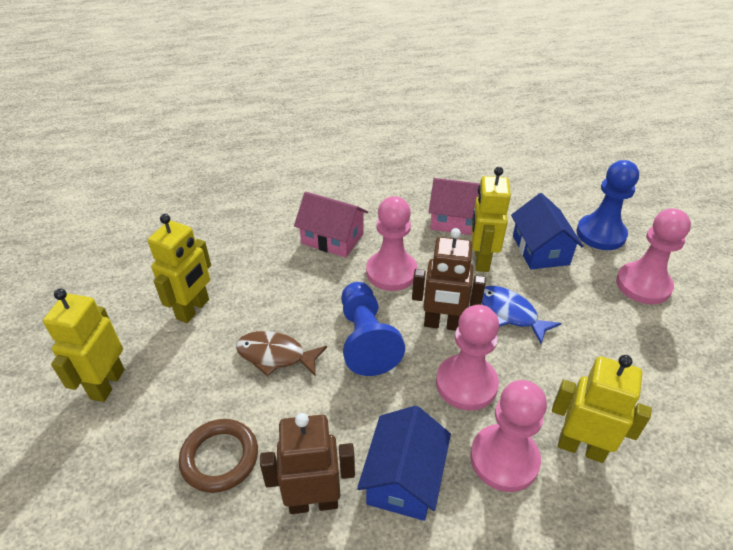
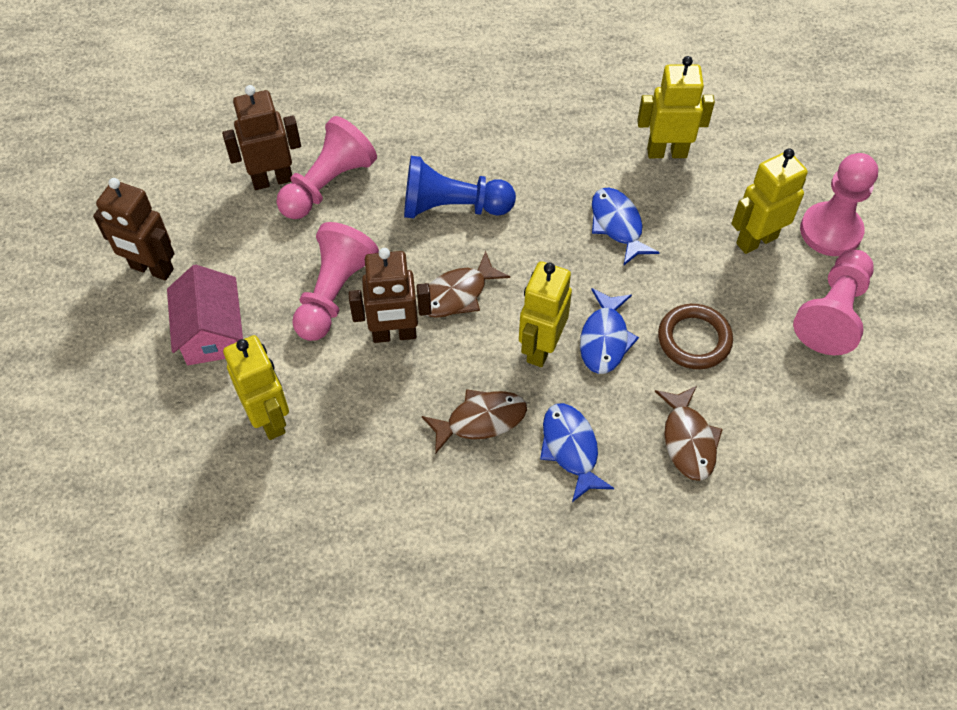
blue fish: 1 -> 3
blue house: 2 -> 0
blue pawn: 2 -> 1
brown fish: 1 -> 3
brown robot: 2 -> 3
pink house: 2 -> 1

